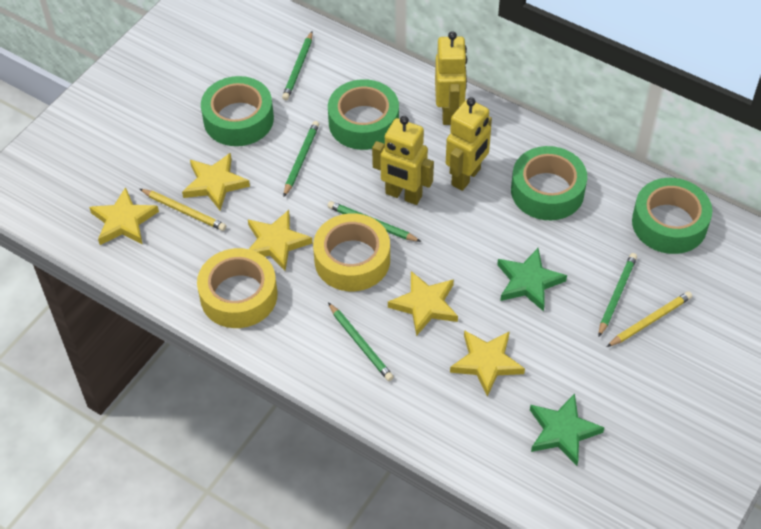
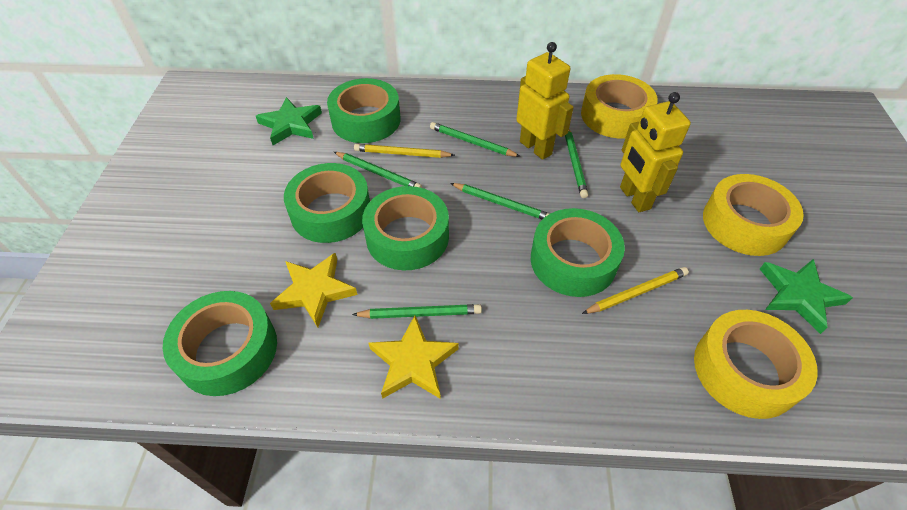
green tape: 4 -> 5
yellow robot: 3 -> 2
yellow star: 5 -> 2
yellow tape: 2 -> 3

